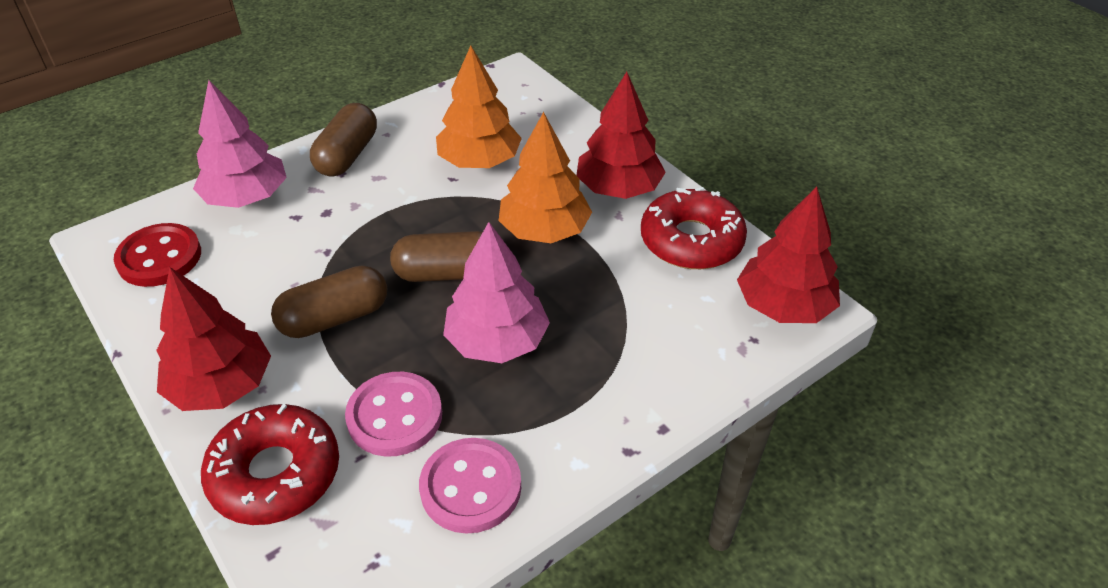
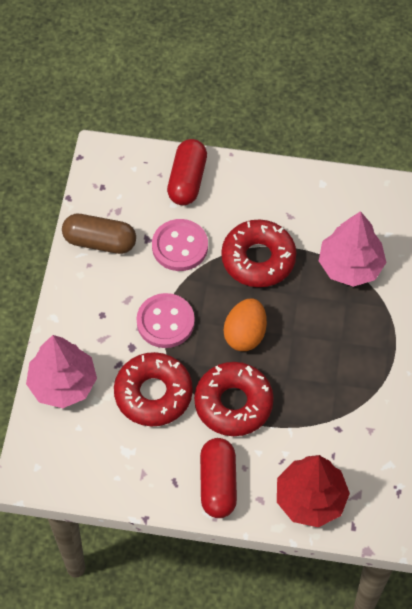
brown capsule: 3 -> 1
orange egg: 0 -> 1
orange tree: 2 -> 0
red button: 1 -> 0
red capsule: 0 -> 2
red donut: 2 -> 3
red tree: 3 -> 1

